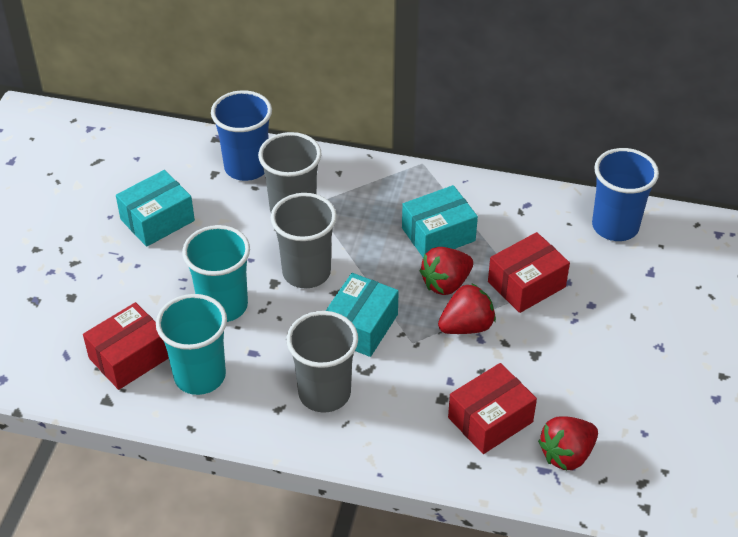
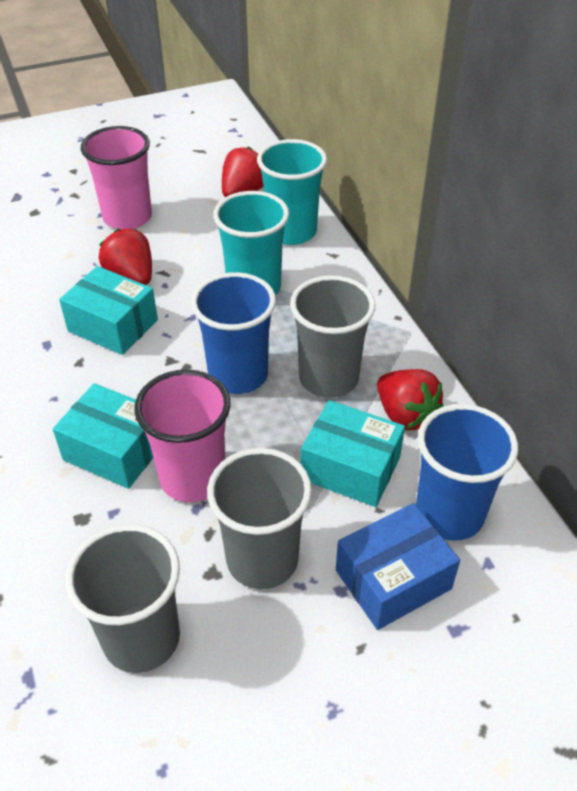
blue box: 0 -> 1
pink cup: 0 -> 2
red box: 3 -> 0

